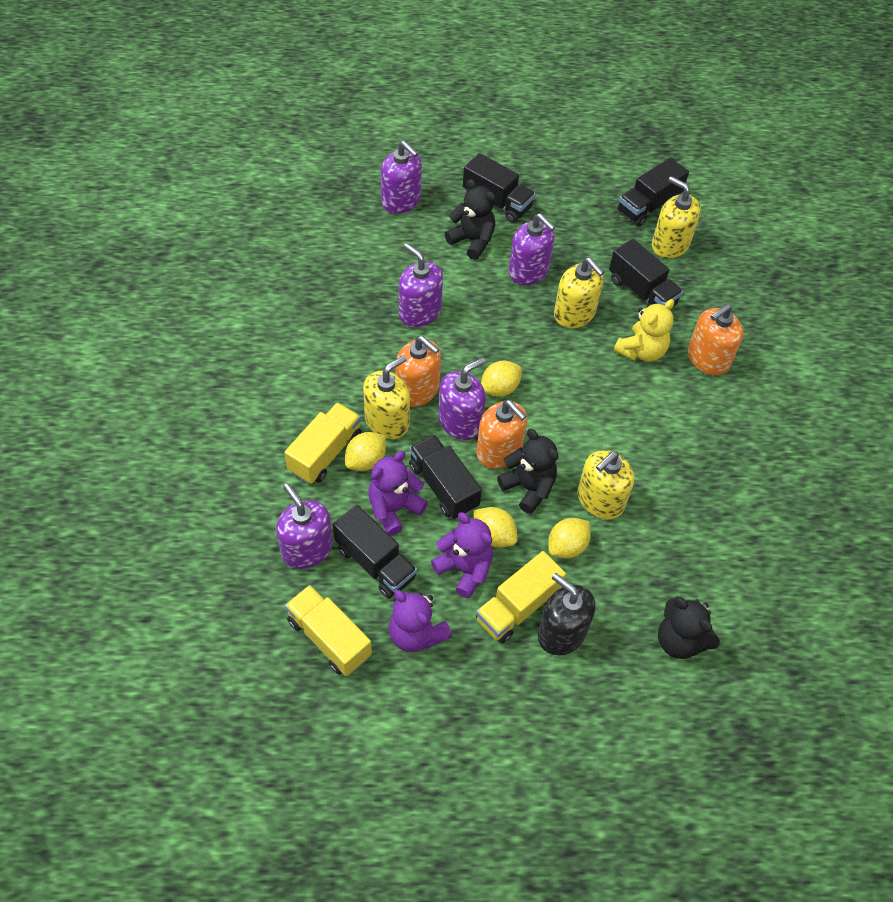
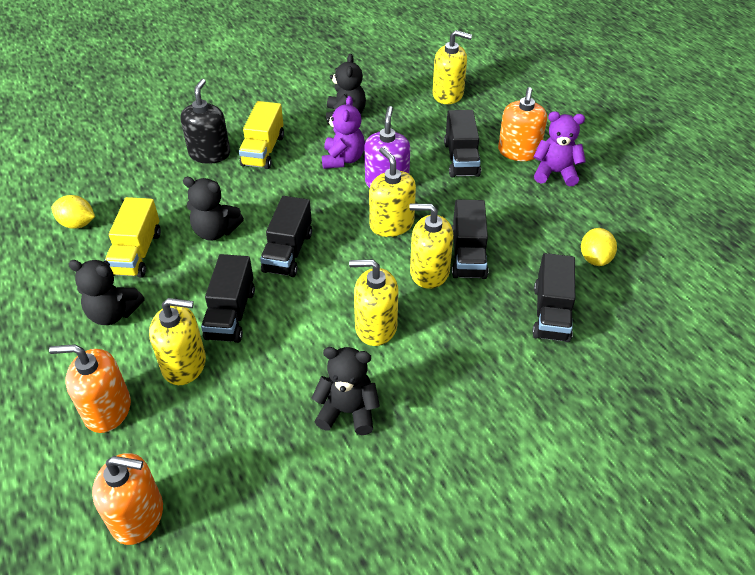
black teddy bear: 3 -> 4
purple soap dispenser: 5 -> 1
purple teddy bear: 3 -> 2
yellow lemon: 4 -> 2
yellow soap dispenser: 4 -> 5
yellow teddy bear: 1 -> 0
yellow truck: 3 -> 2

